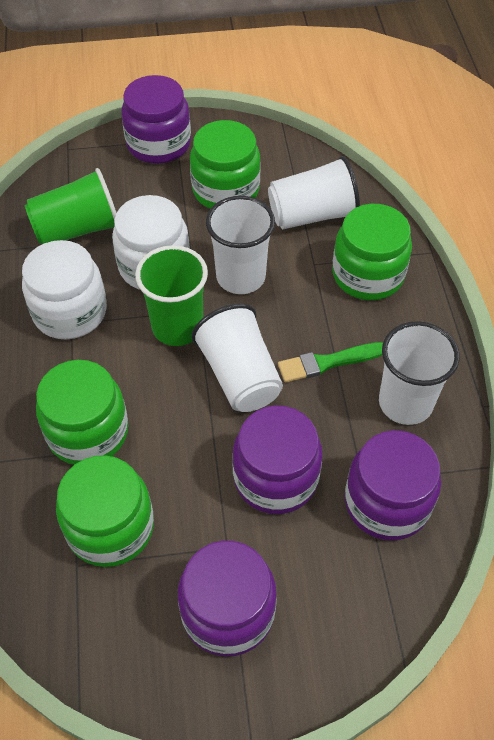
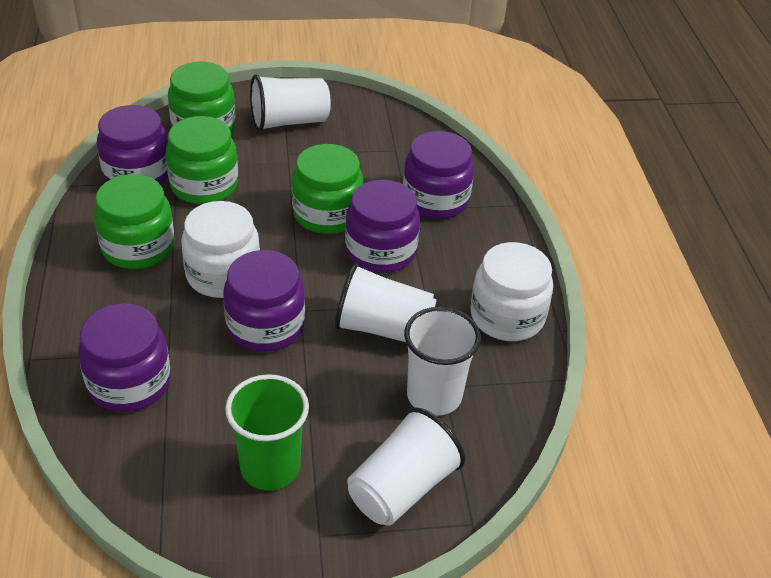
green brush: 1 -> 0
green cup: 2 -> 1
purple jar: 4 -> 5

